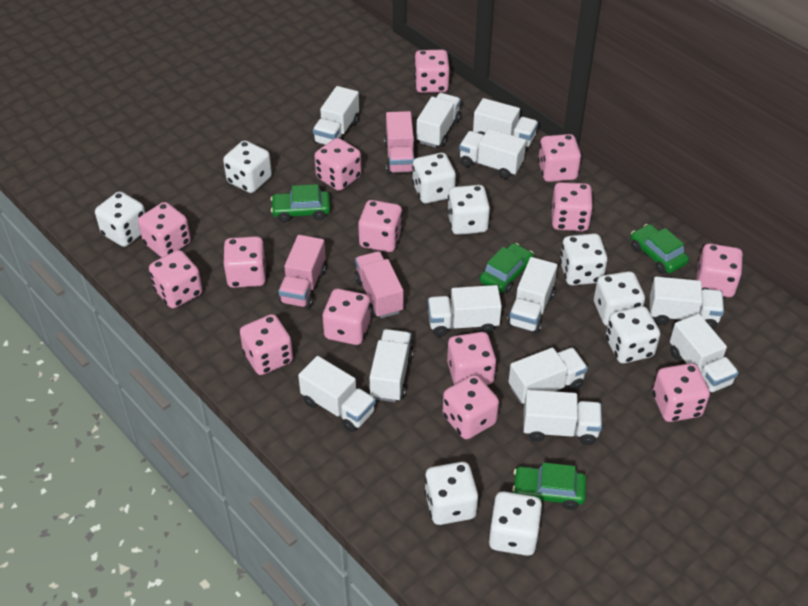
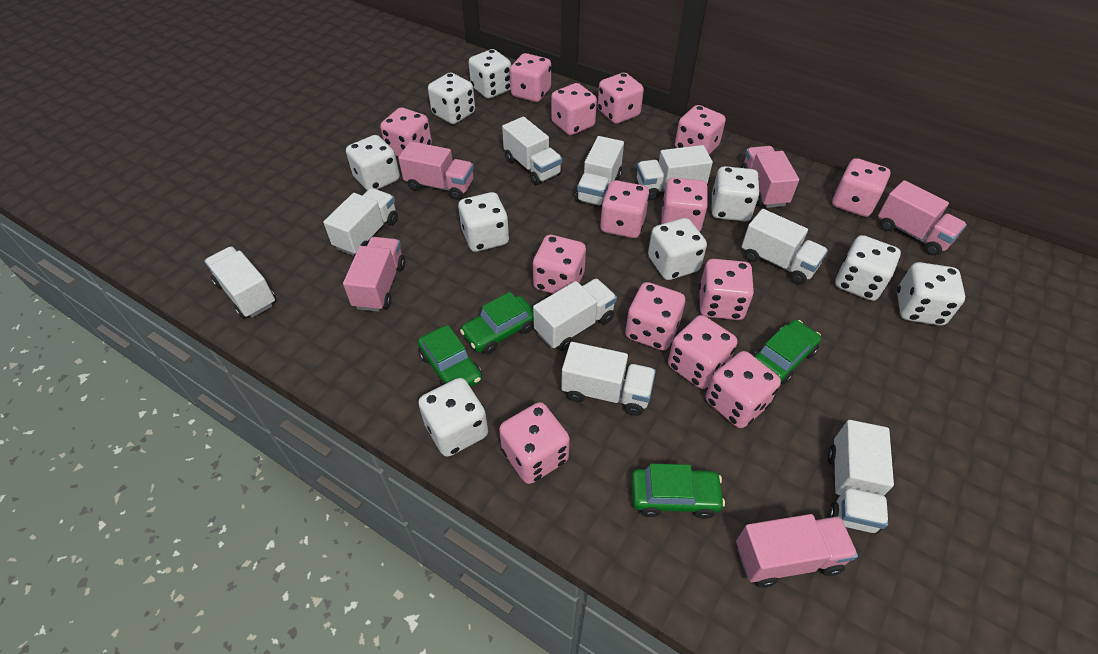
pink truck: 3 -> 5
white truck: 12 -> 9

